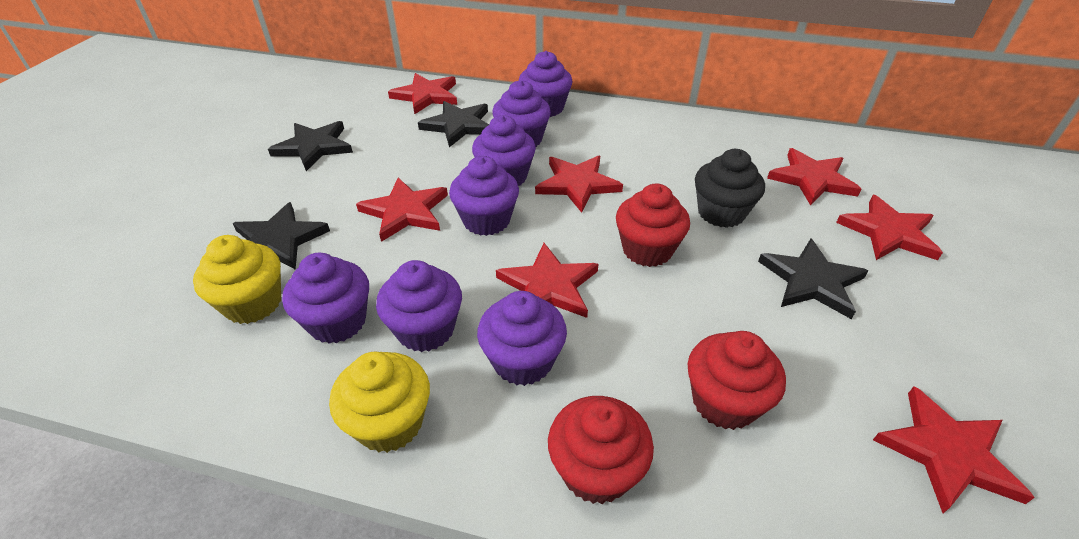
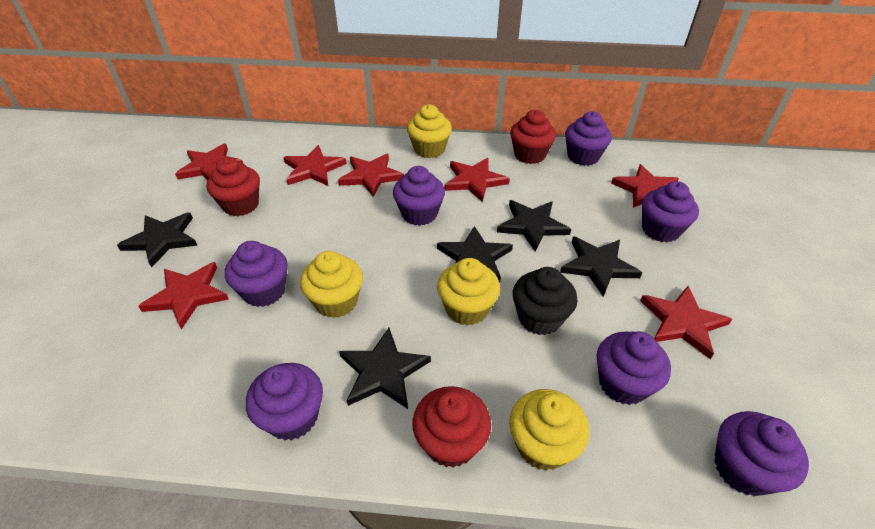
black star: 4 -> 5
yellow cupcake: 2 -> 4

